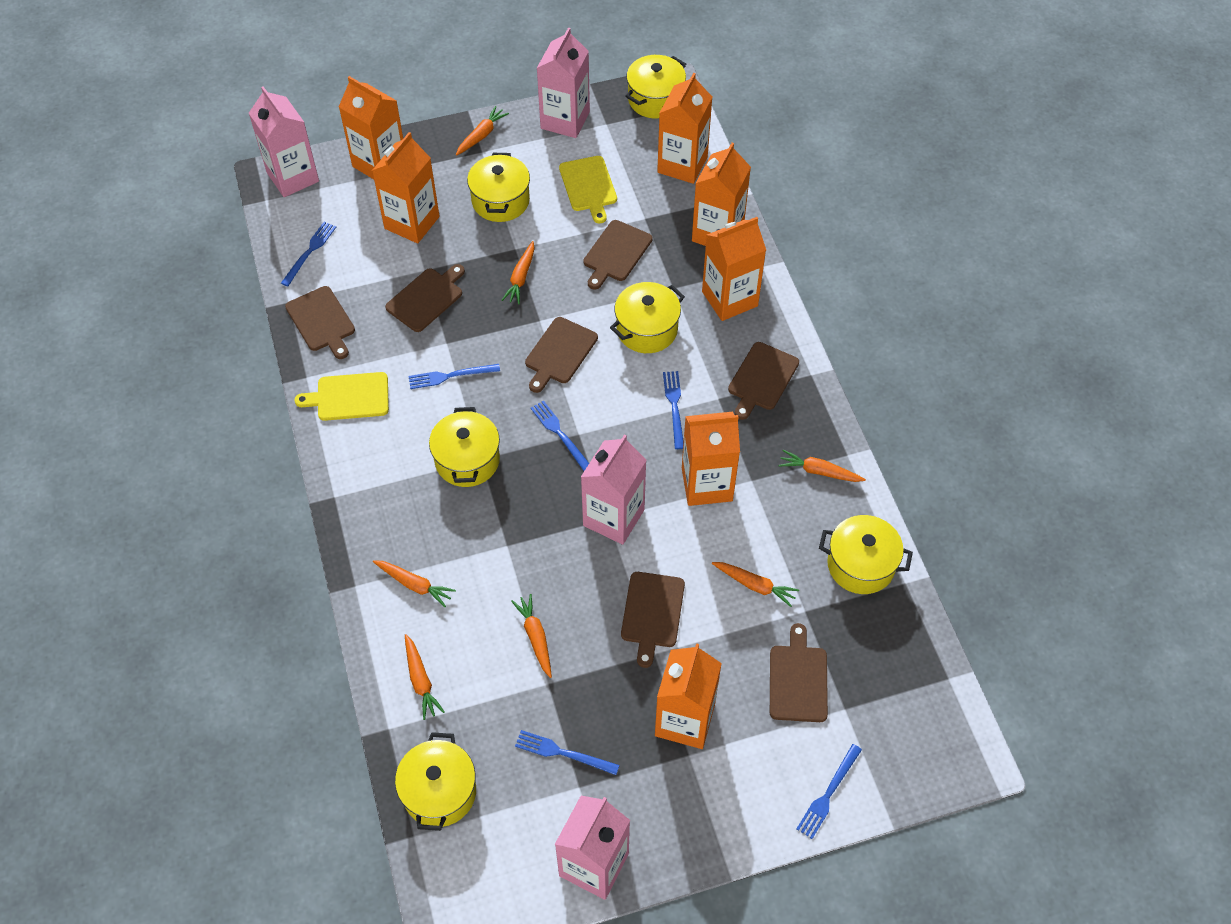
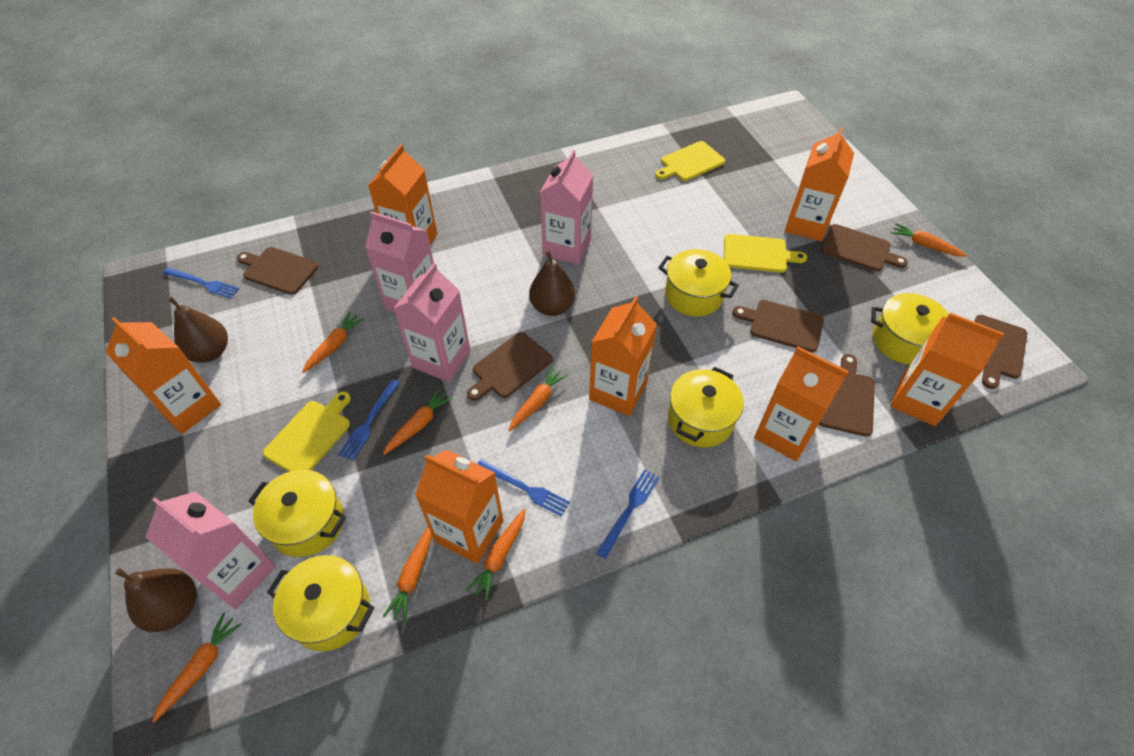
blue fork: 6 -> 4
brown cutting board: 7 -> 6
brown pear: 0 -> 3
yellow cutting board: 2 -> 3
yellow pot: 6 -> 5

